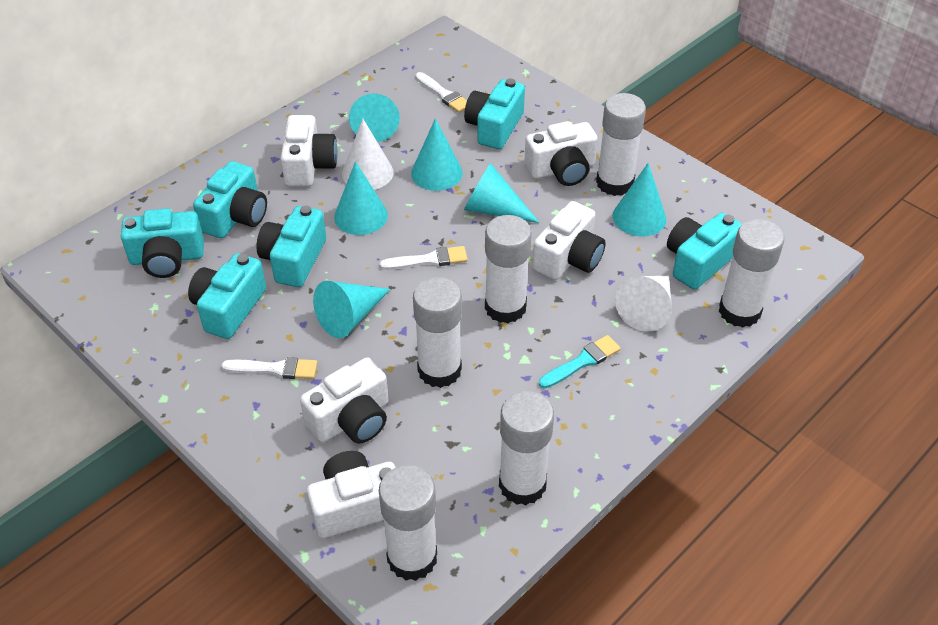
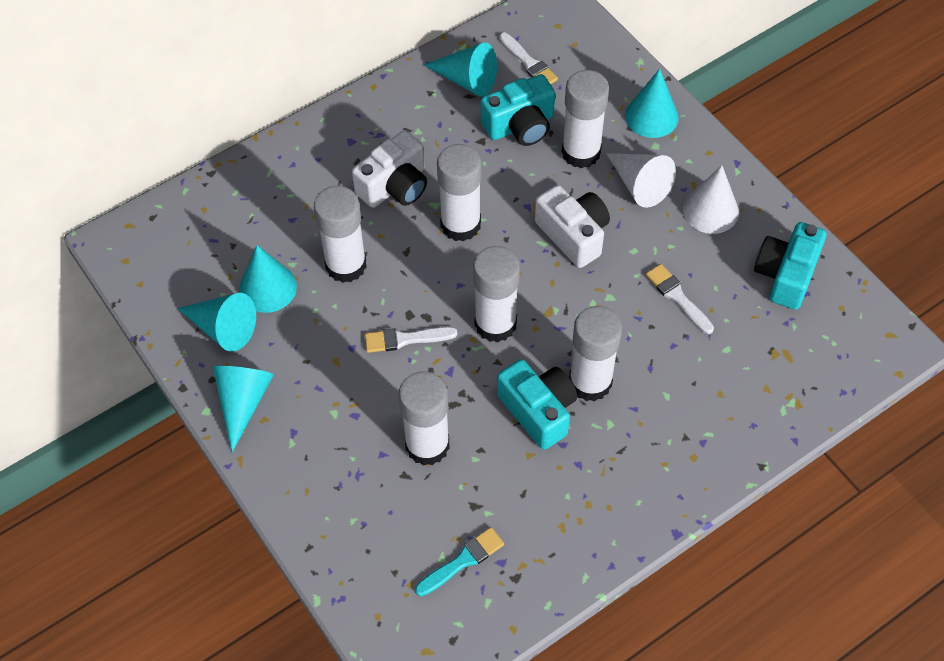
turquoise camera: 6 -> 3
turquoise cone: 6 -> 5
white camera: 5 -> 2

